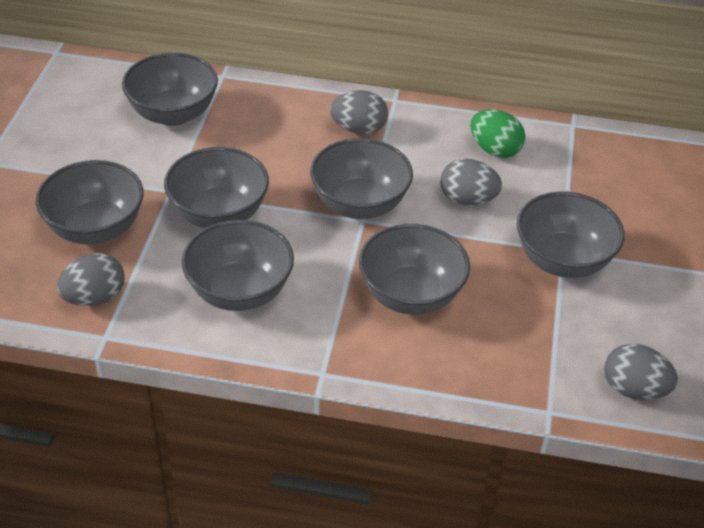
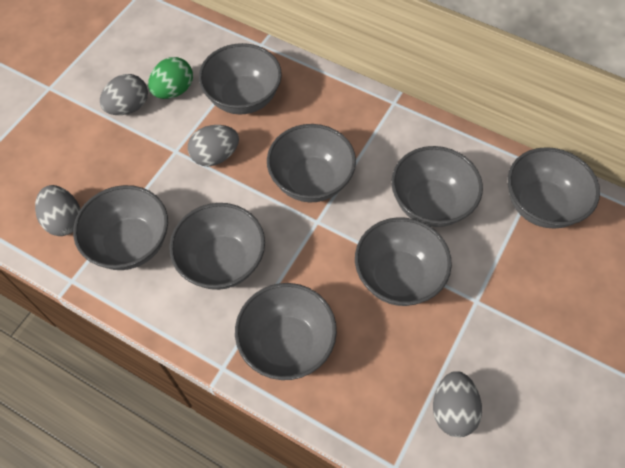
grey bowl: 7 -> 8

